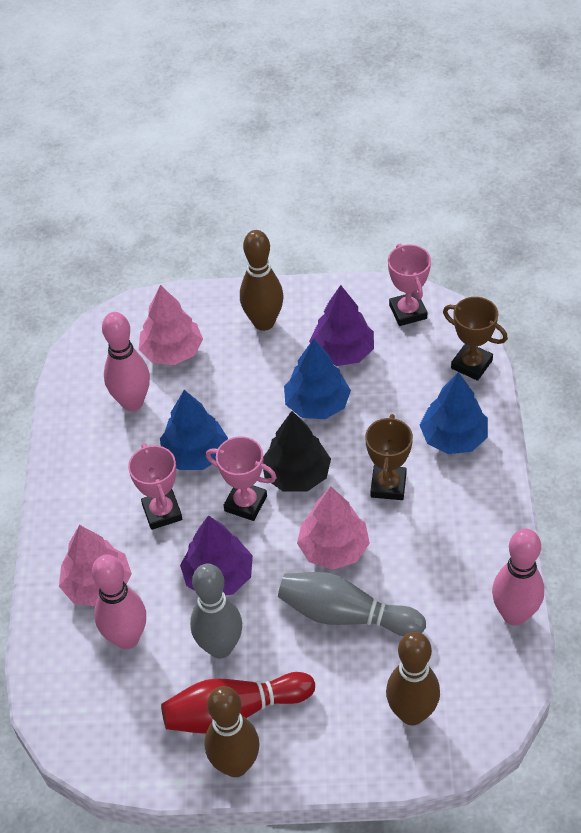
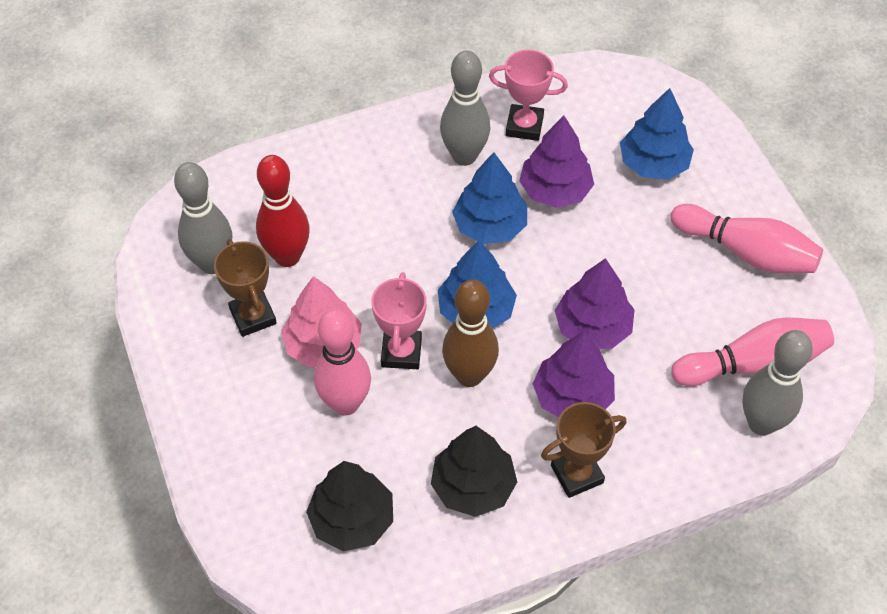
black tree: 1 -> 2
brown bowling pin: 3 -> 1
grey bowling pin: 2 -> 3
pink tree: 3 -> 1
pink trophy: 3 -> 2
purple tree: 2 -> 3

